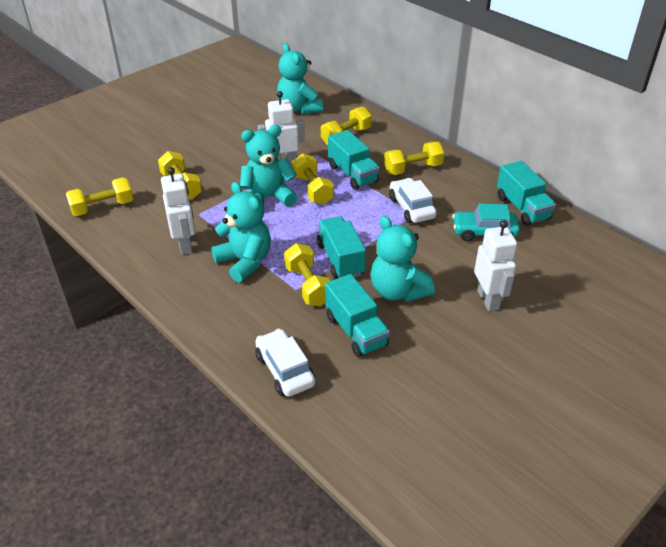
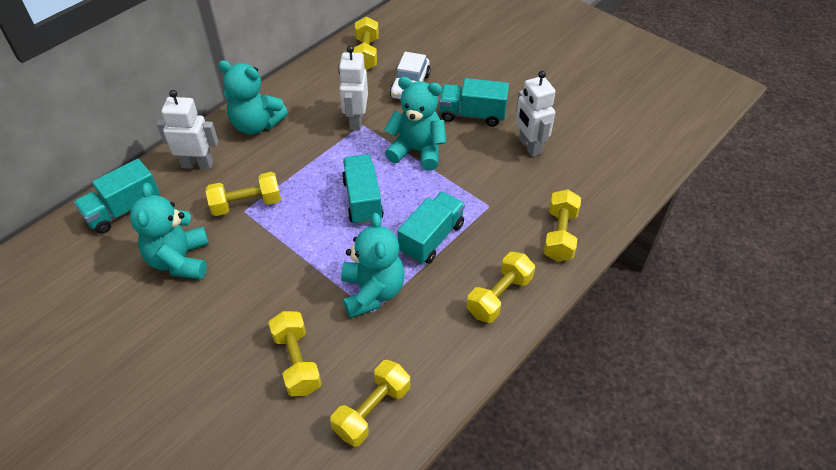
turquoise car: 1 -> 0
white car: 2 -> 1

